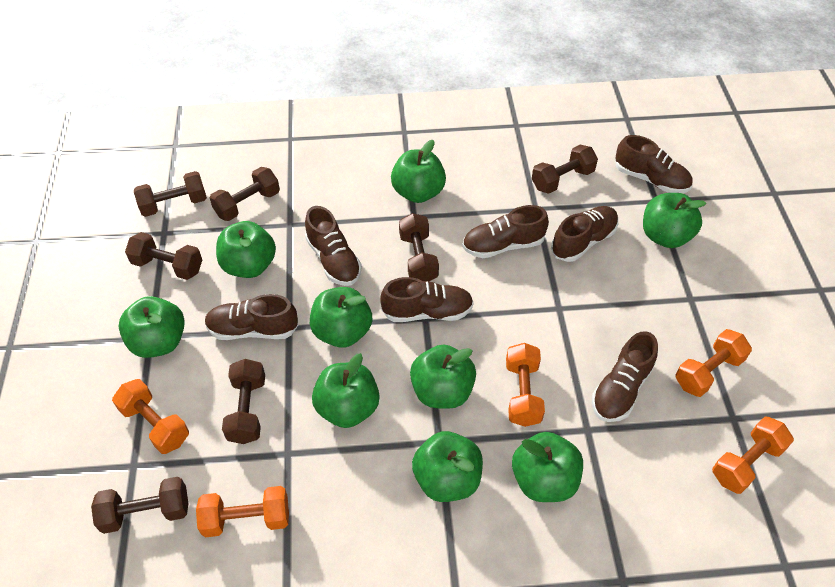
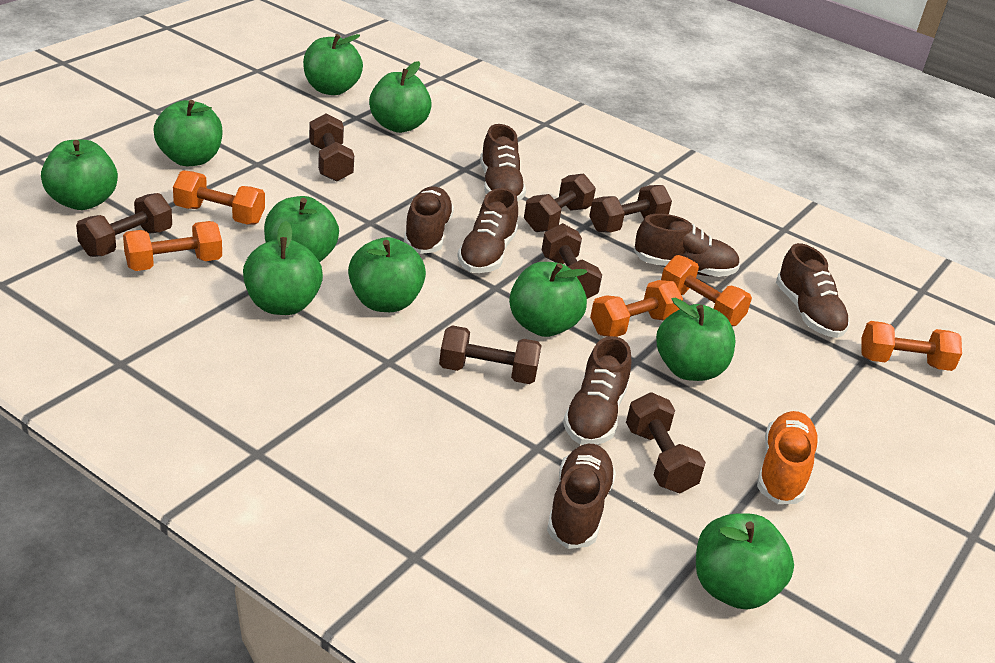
green apple: 9 -> 10
orange shoe: 0 -> 1

